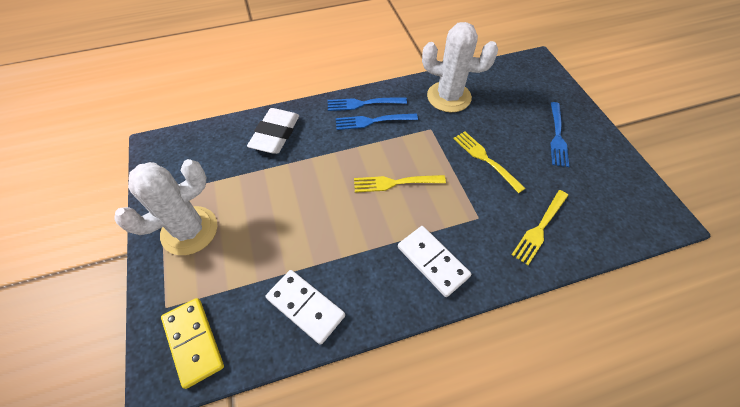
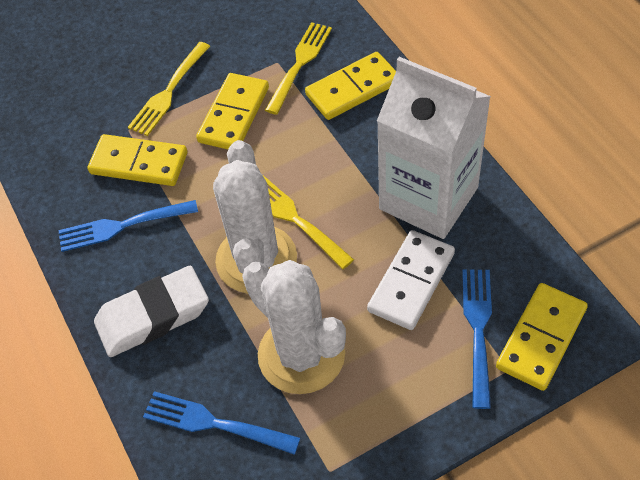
white carton: 0 -> 1
white domino: 2 -> 1
yellow domino: 1 -> 4

